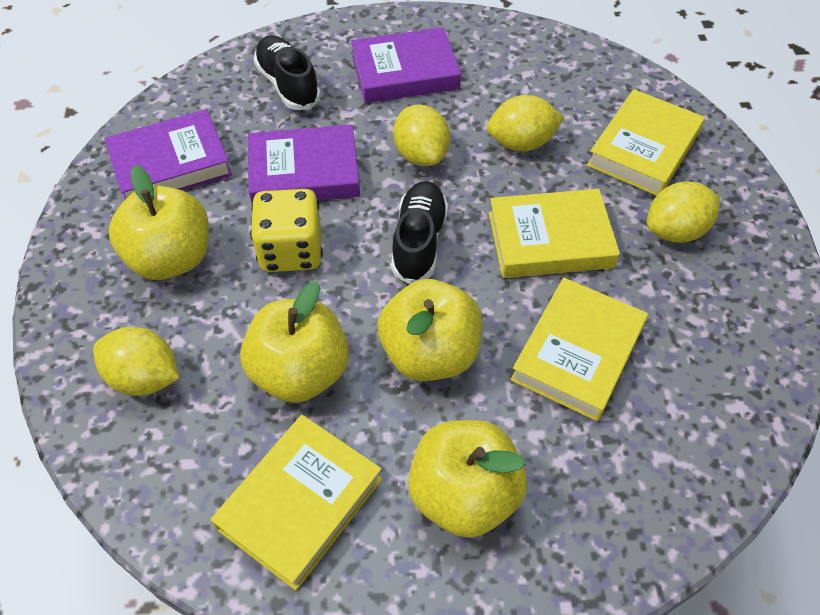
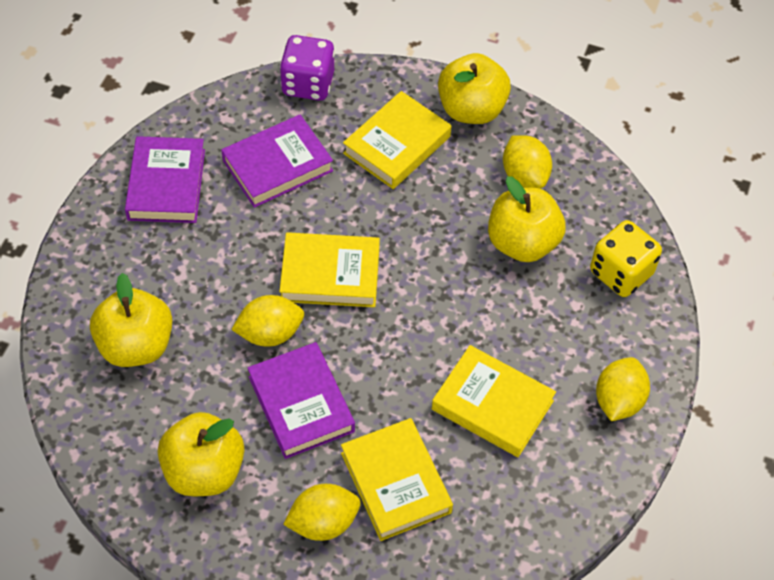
black shoe: 2 -> 0
purple dice: 0 -> 1

